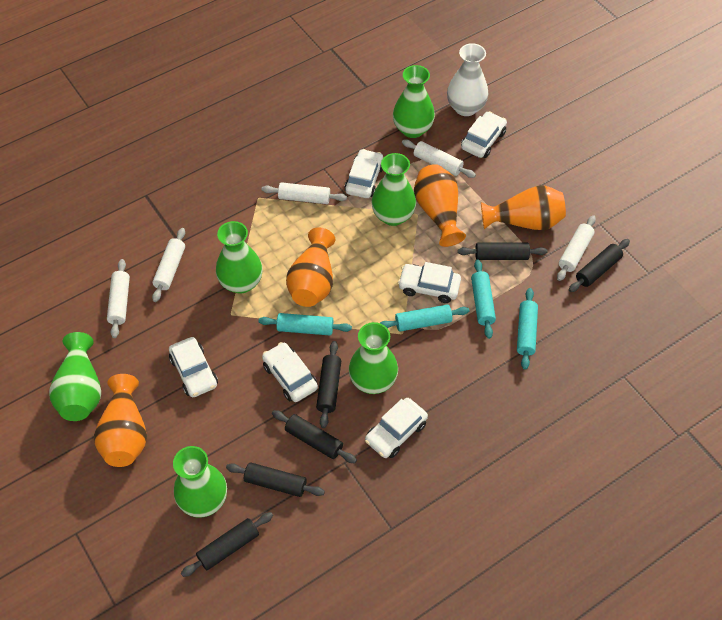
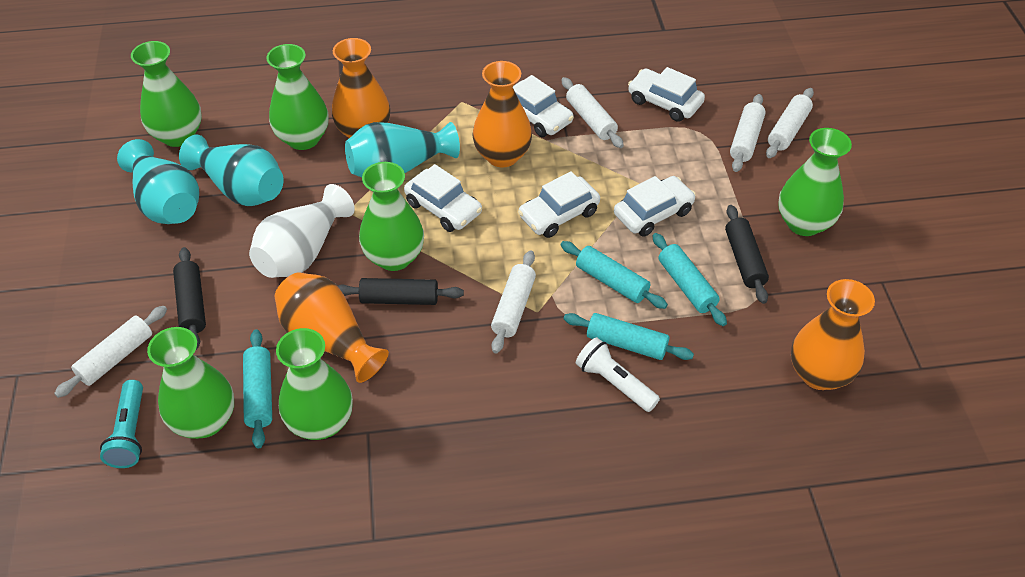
black rolling pin: 6 -> 3
turquoise flashlight: 0 -> 1
turquoise vase: 0 -> 3
white car: 6 -> 5
white flashlight: 0 -> 1

